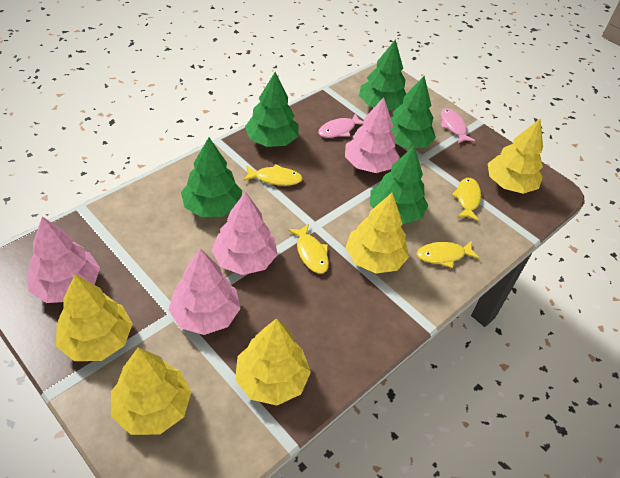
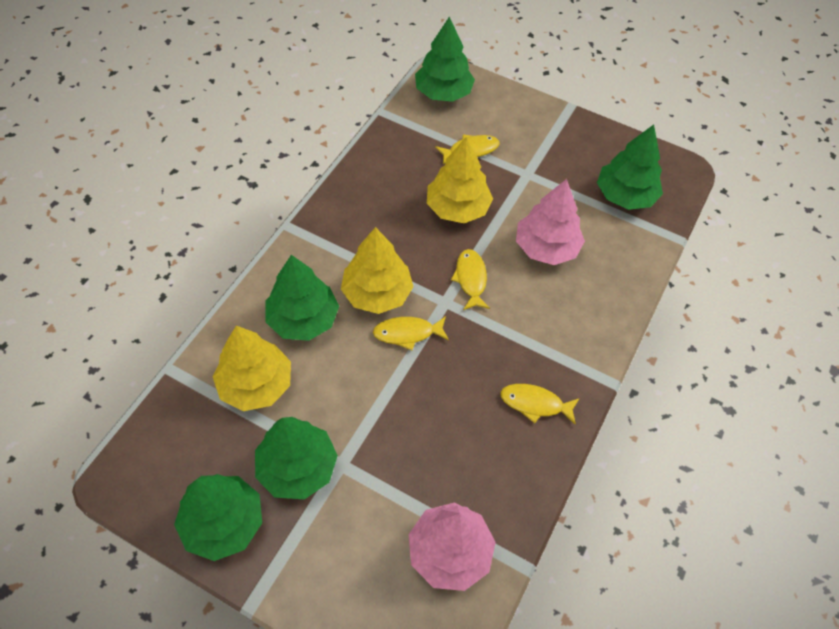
pink fish: 2 -> 0
pink tree: 4 -> 2
yellow tree: 5 -> 3

